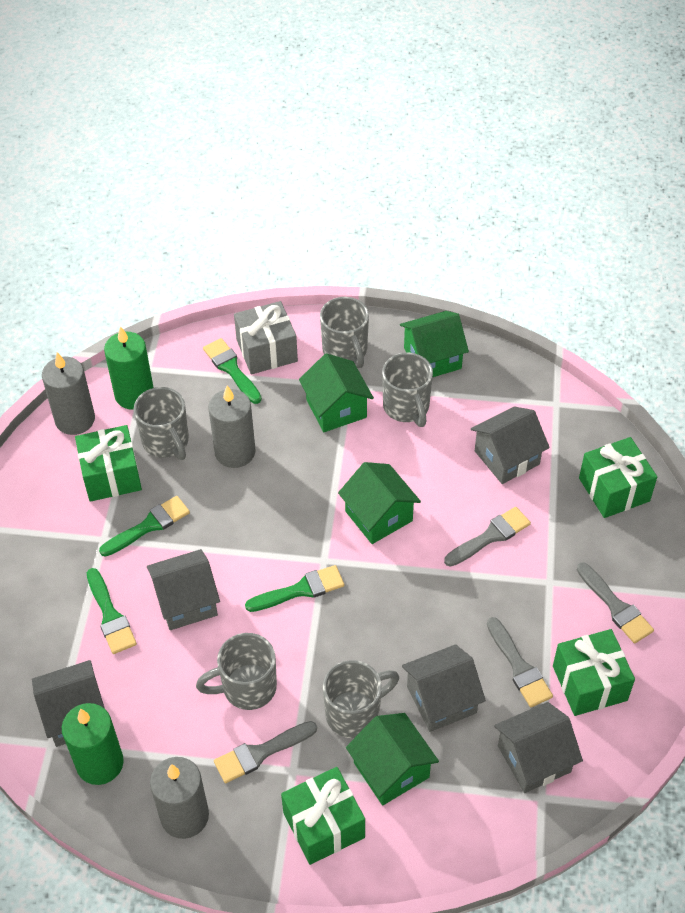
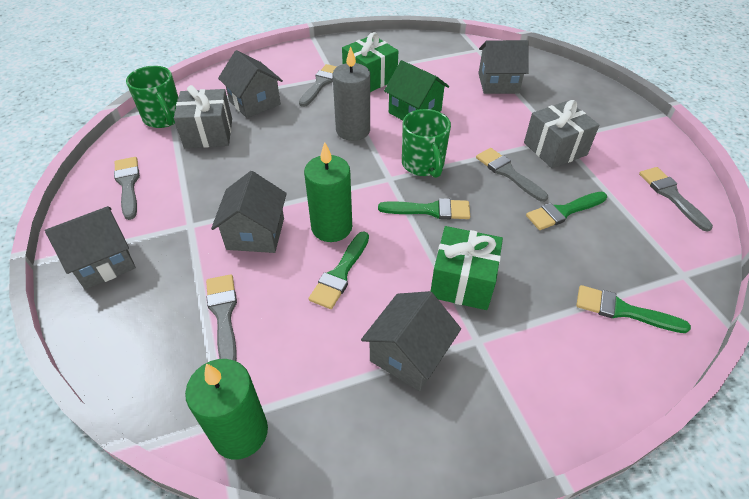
green gift: 4 -> 2
green house: 4 -> 1
green mug: 0 -> 2
grey brush: 4 -> 5
grey candle: 3 -> 1
grey gift: 1 -> 2
grey mug: 5 -> 0

